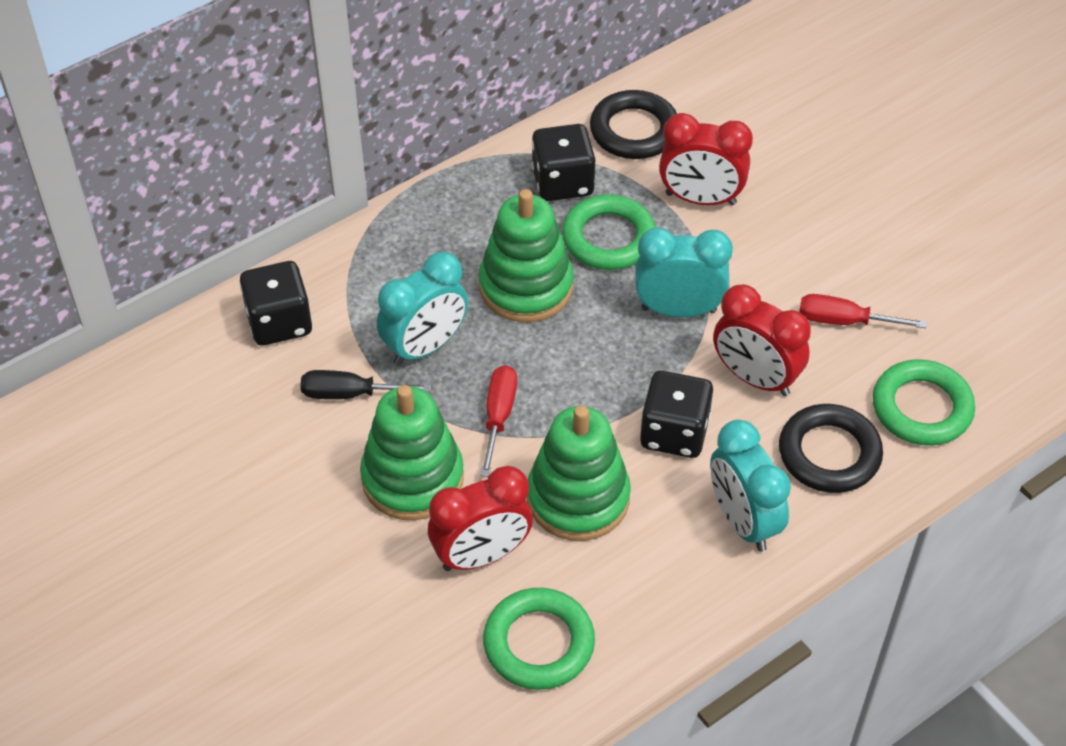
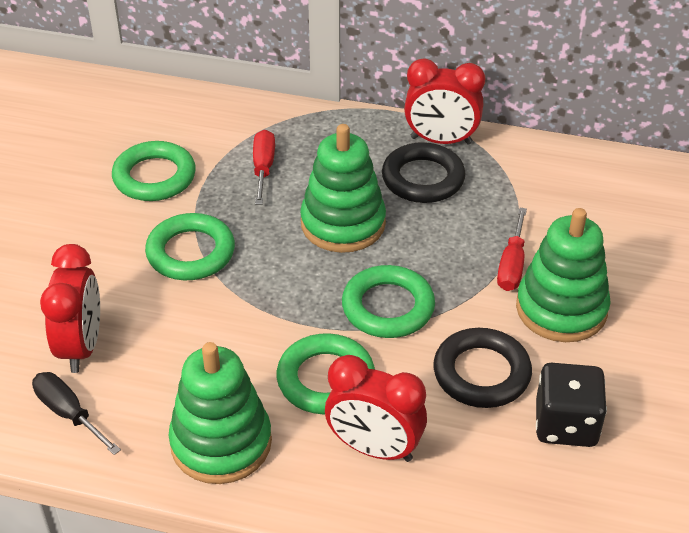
black dice: 3 -> 1
green ring: 3 -> 4
turquoise clock: 3 -> 0

